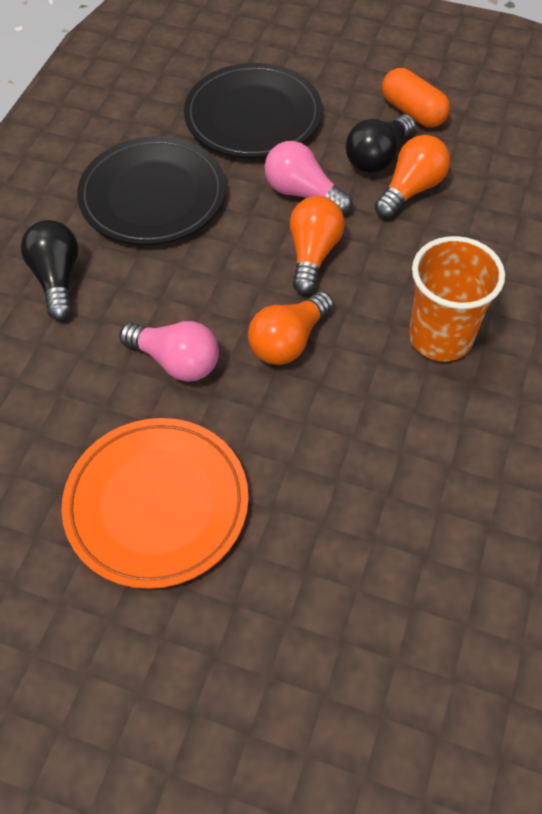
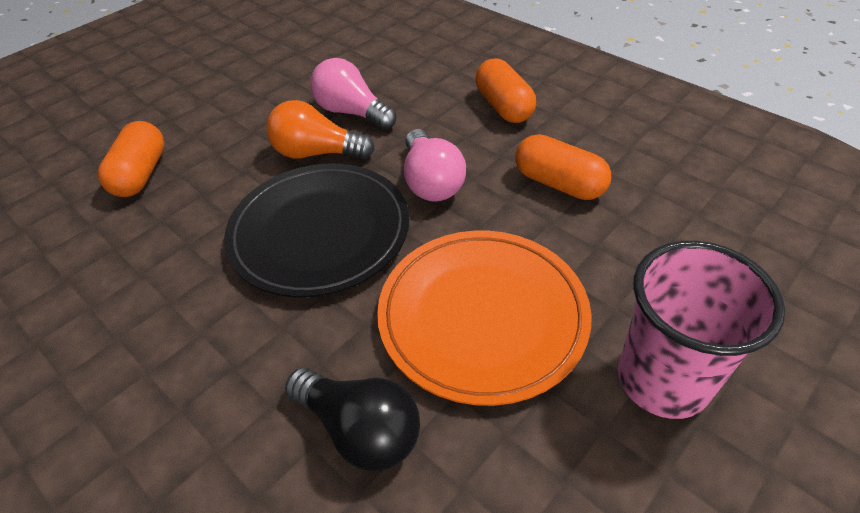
black light bulb: 2 -> 1
black plate: 2 -> 1
orange capsule: 1 -> 3
orange cup: 1 -> 0
orange light bulb: 3 -> 1
pink cup: 0 -> 1

